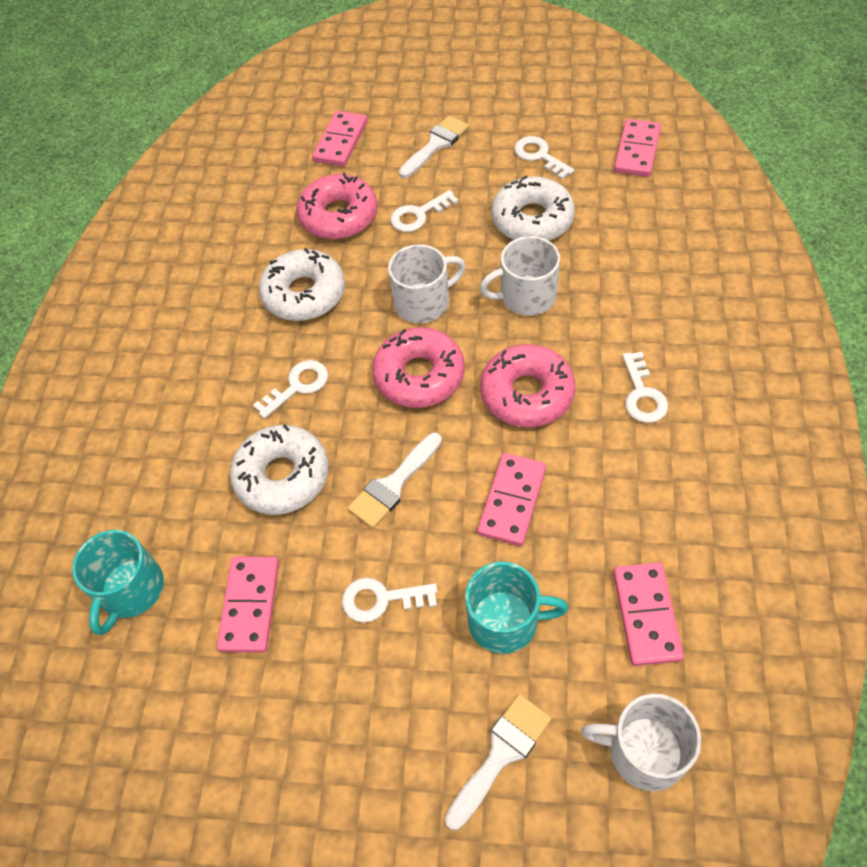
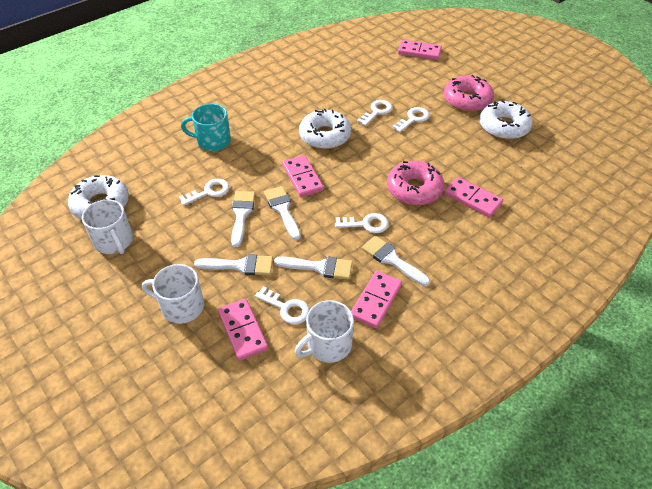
pink donut: 3 -> 2
turquoise mug: 2 -> 1
white brush: 3 -> 5

